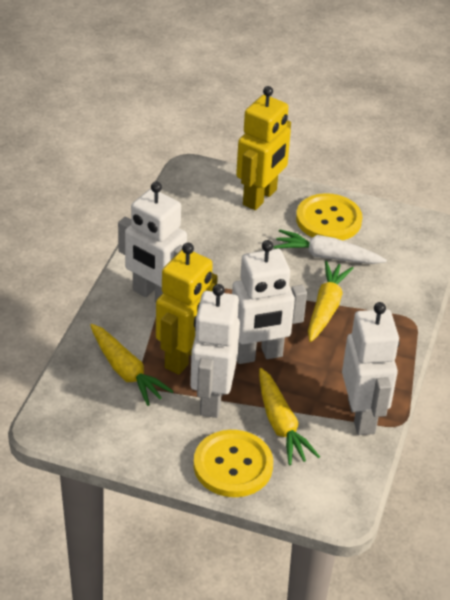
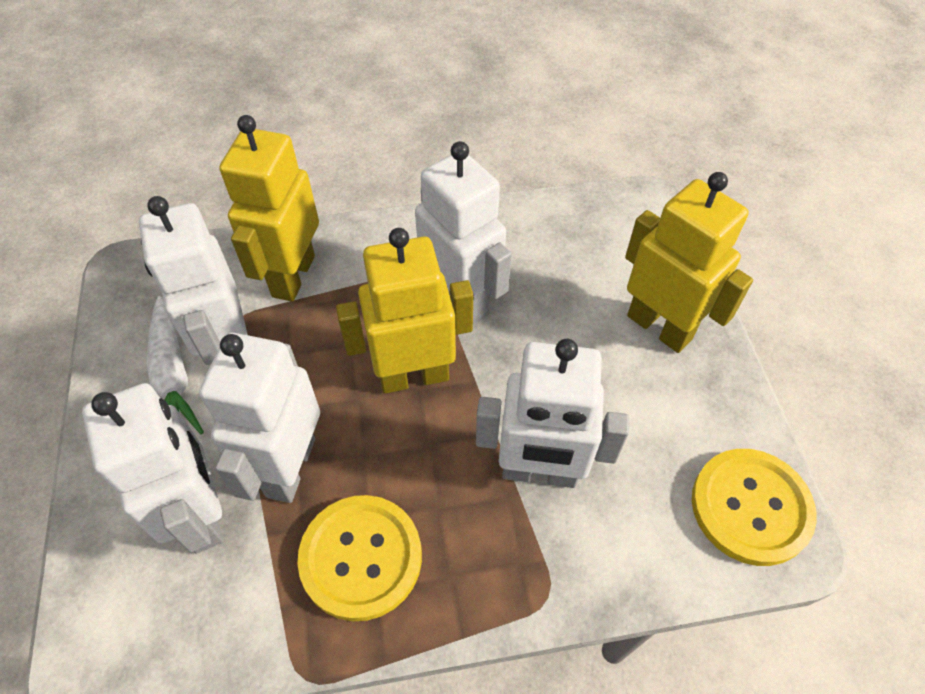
white robot: 4 -> 5
yellow carrot: 3 -> 0
yellow robot: 2 -> 3

